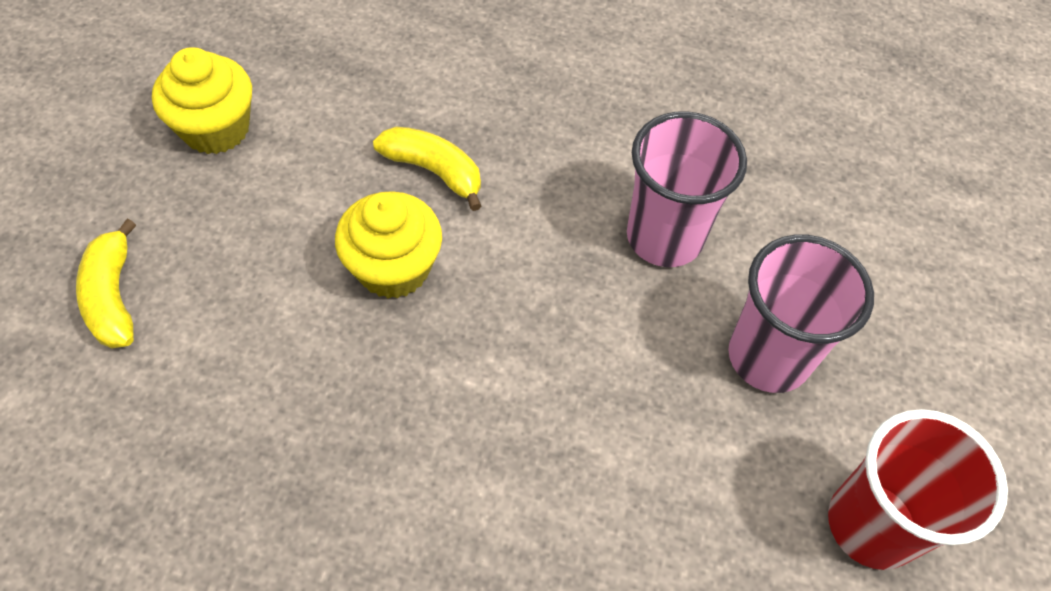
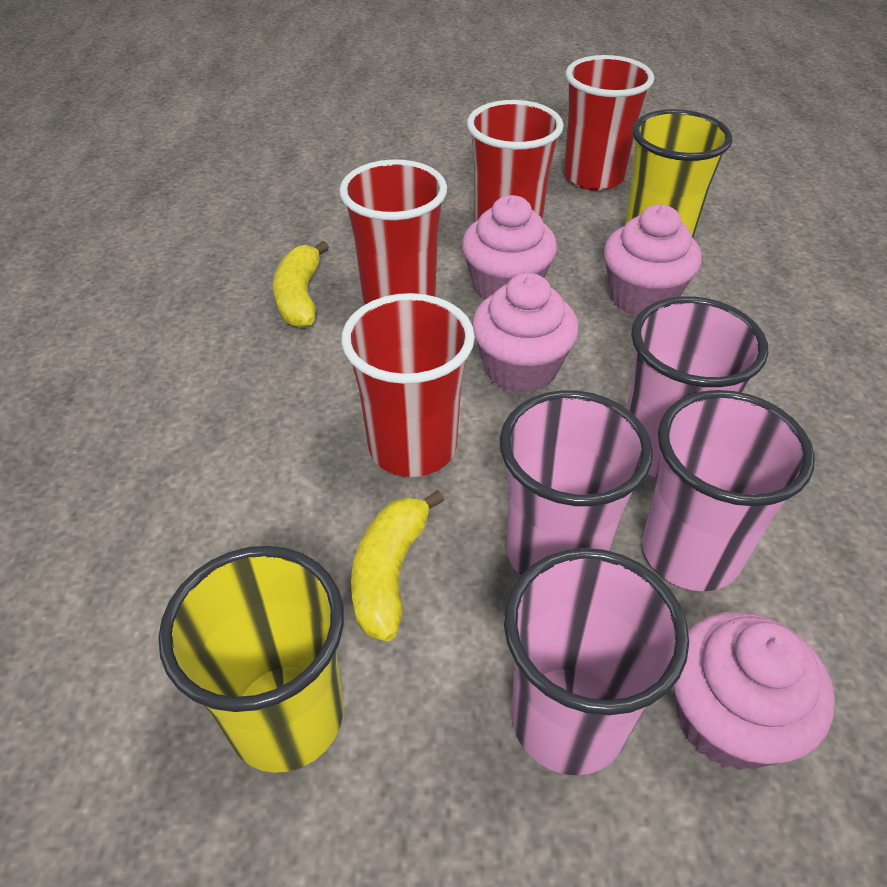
pink cup: 2 -> 4
pink cupcake: 0 -> 4
red cup: 1 -> 4
yellow cup: 0 -> 2
yellow cupcake: 2 -> 0

